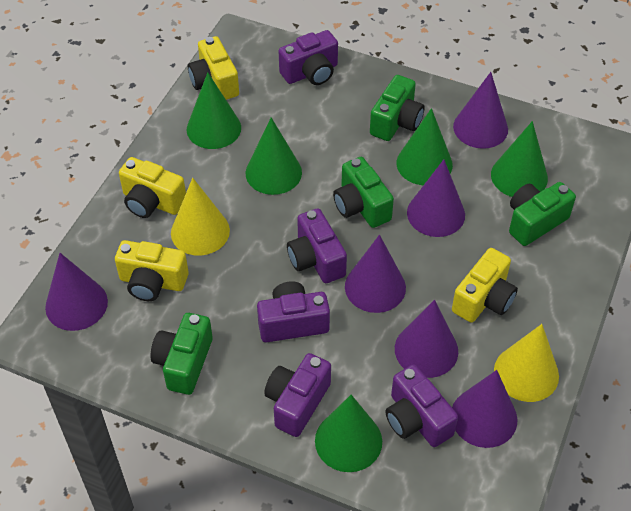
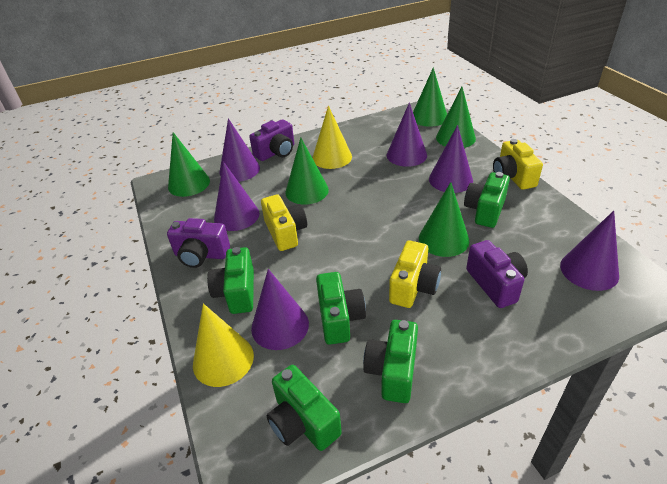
green camera: 4 -> 5
purple camera: 5 -> 3
yellow camera: 4 -> 3

